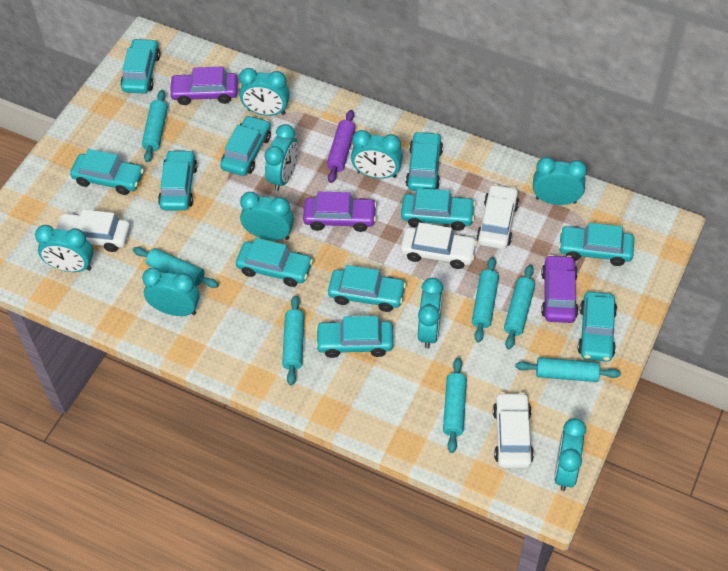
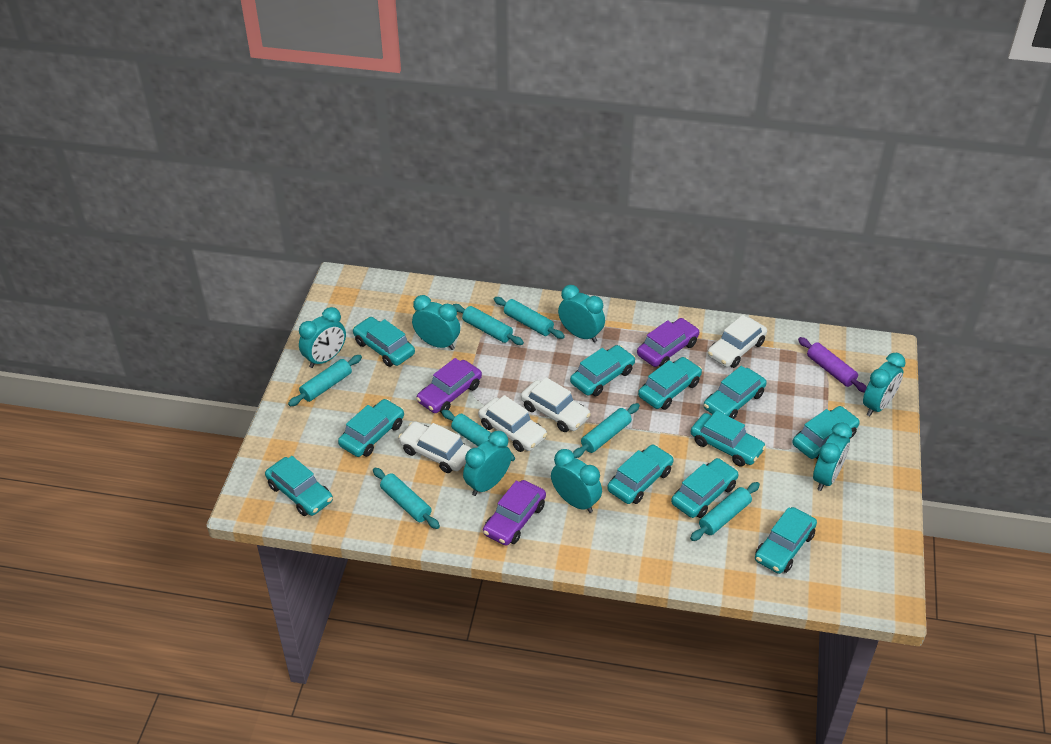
turquoise clock: 9 -> 7

